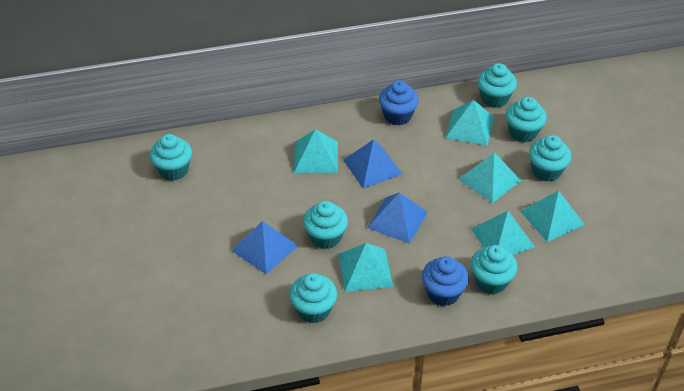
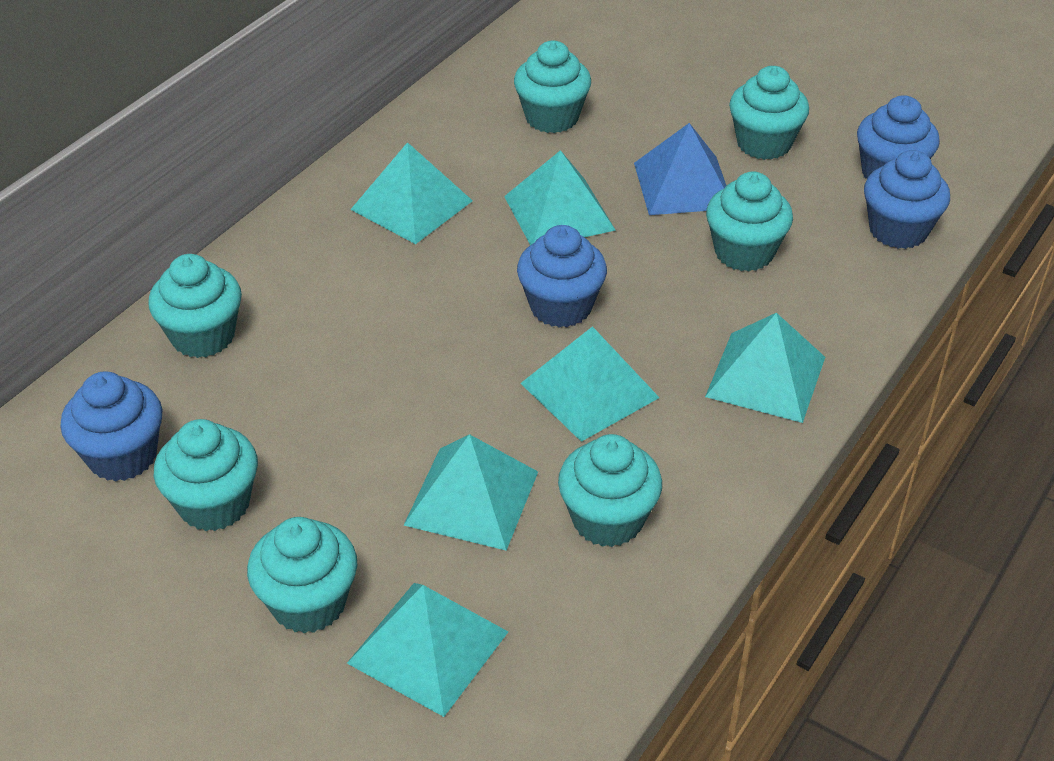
blue cupcake: 2 -> 4
blue pyramid: 3 -> 1

